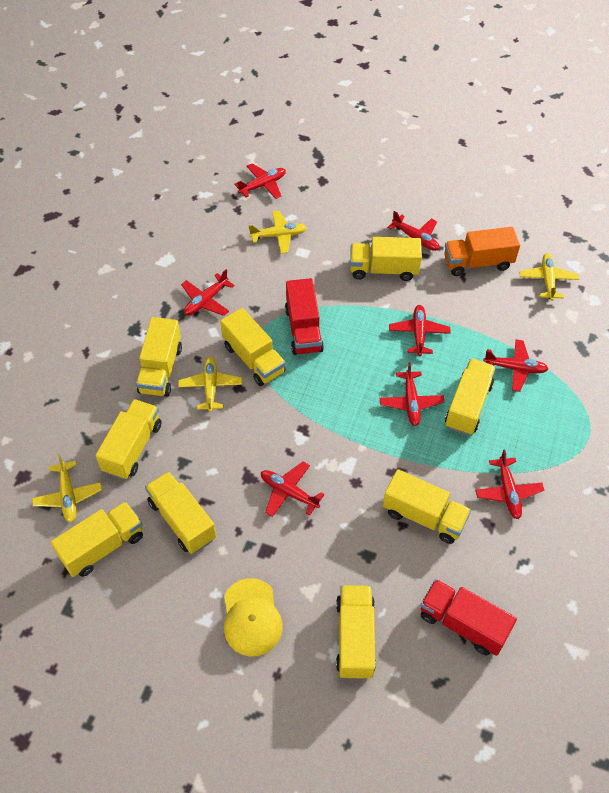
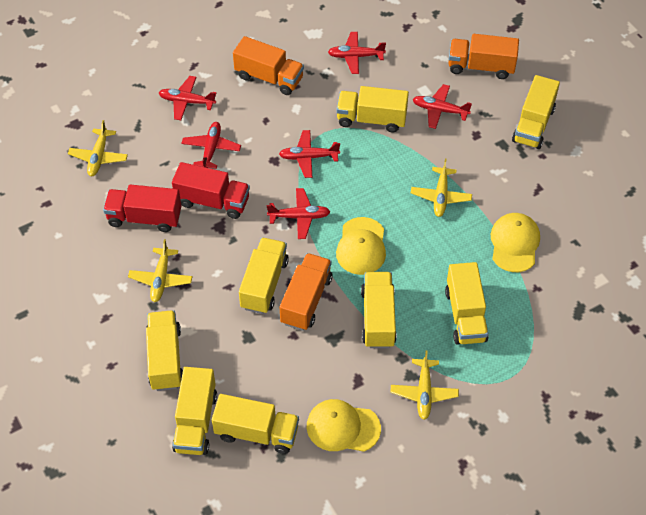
orange truck: 1 -> 3
red plane: 8 -> 6
yellow cap: 1 -> 3
yellow truck: 9 -> 8

